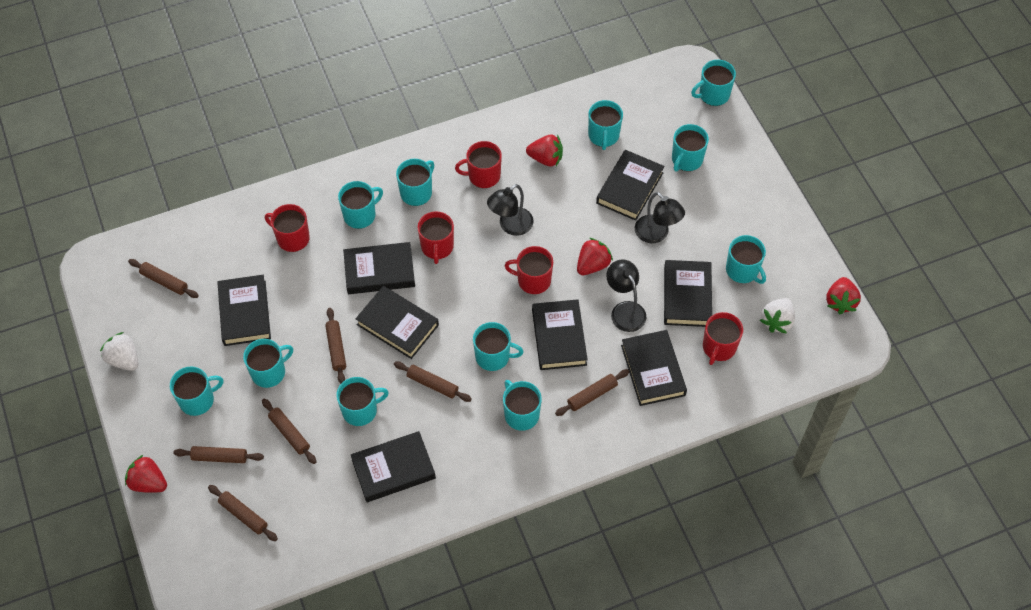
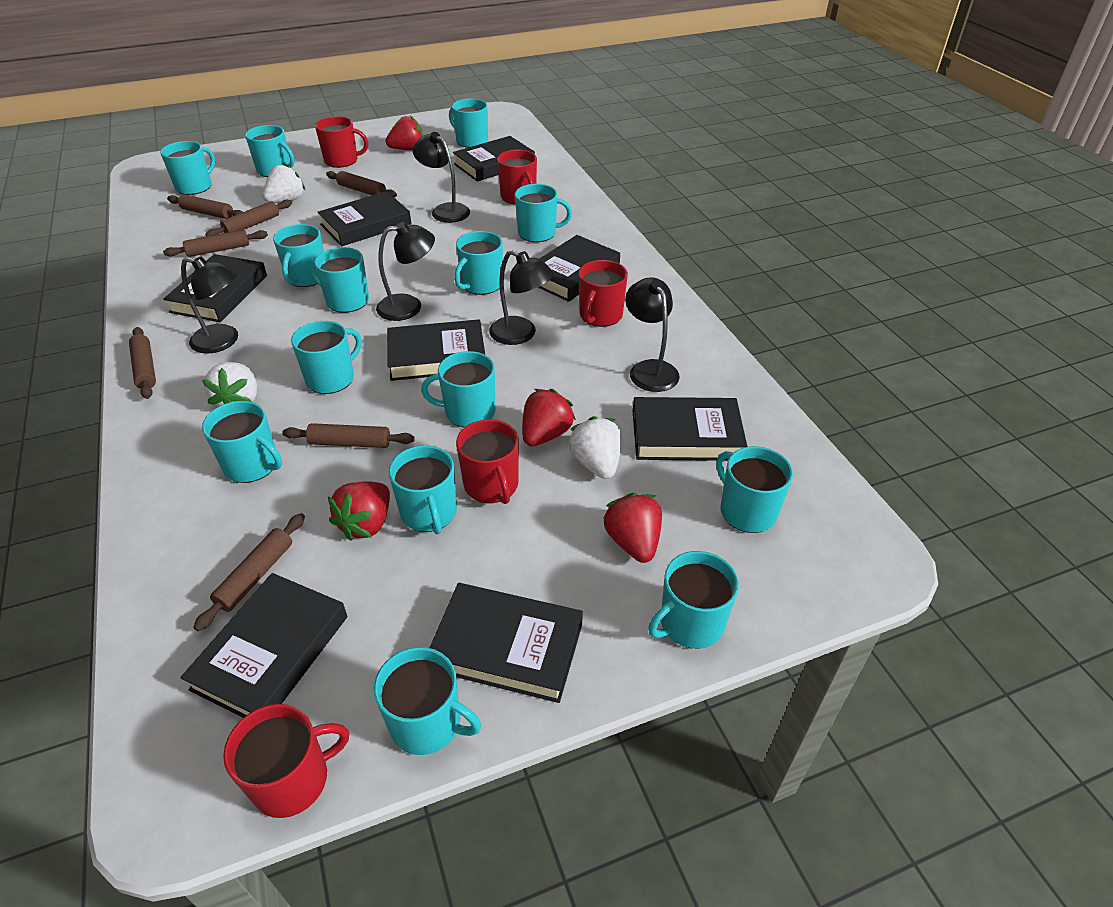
black lamp: 3 -> 5
turquoise mug: 11 -> 14
white strawberry: 2 -> 3

